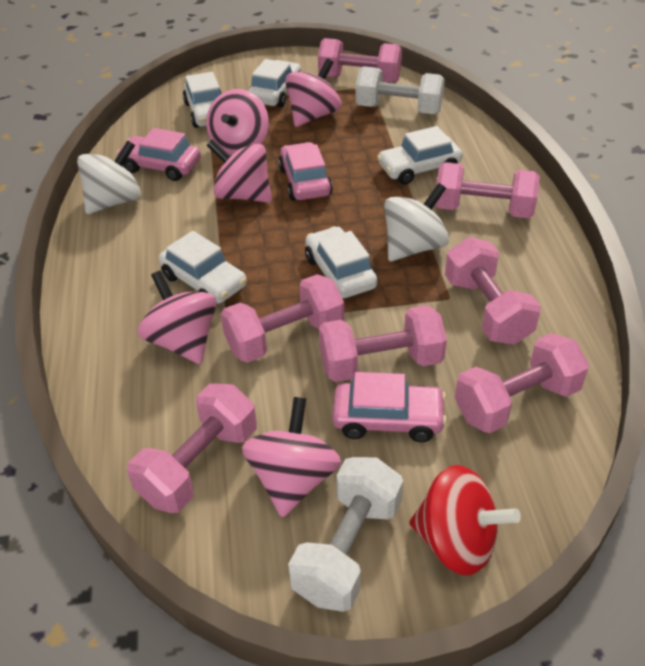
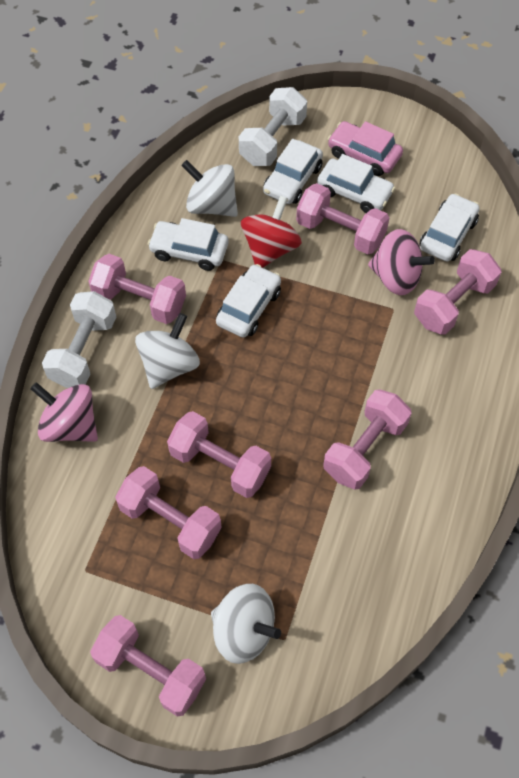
pink car: 3 -> 1
pink spinning top: 5 -> 2
white spinning top: 2 -> 3

